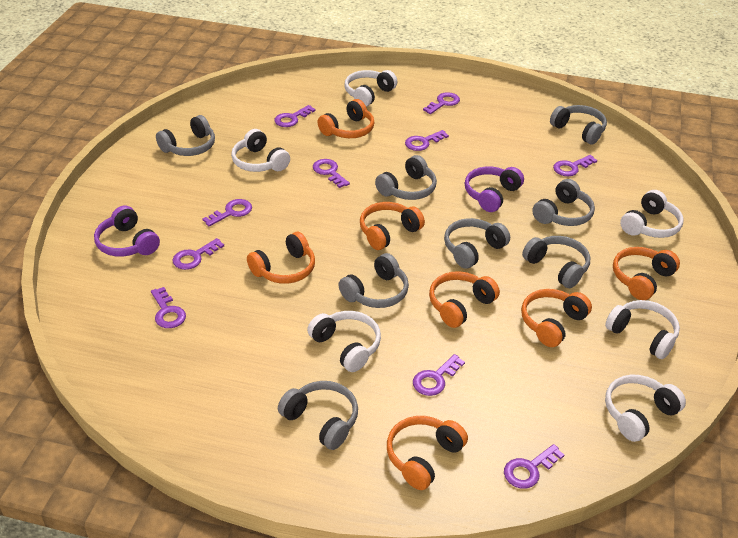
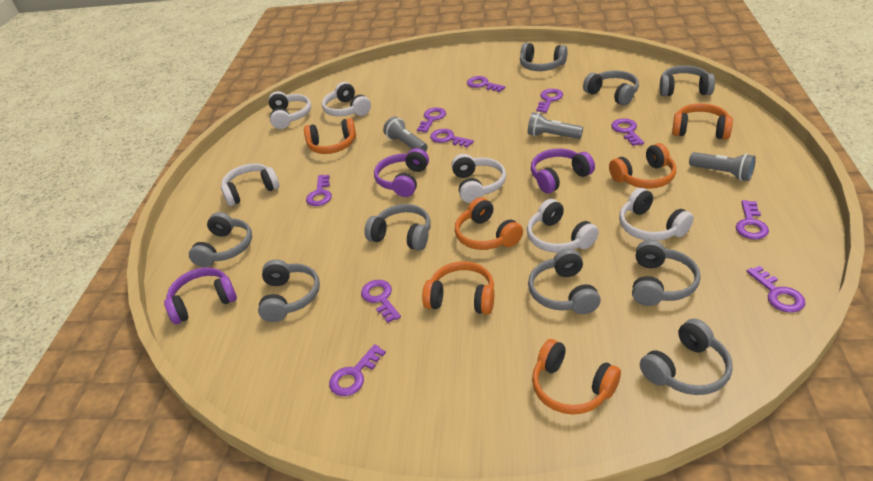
grey flashlight: 0 -> 3
grey headphones: 8 -> 9
orange headphones: 7 -> 6
purple headphones: 2 -> 3

